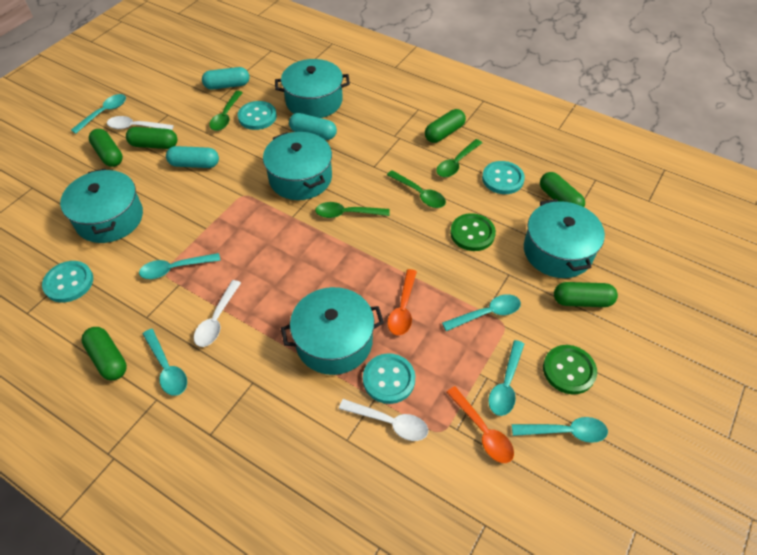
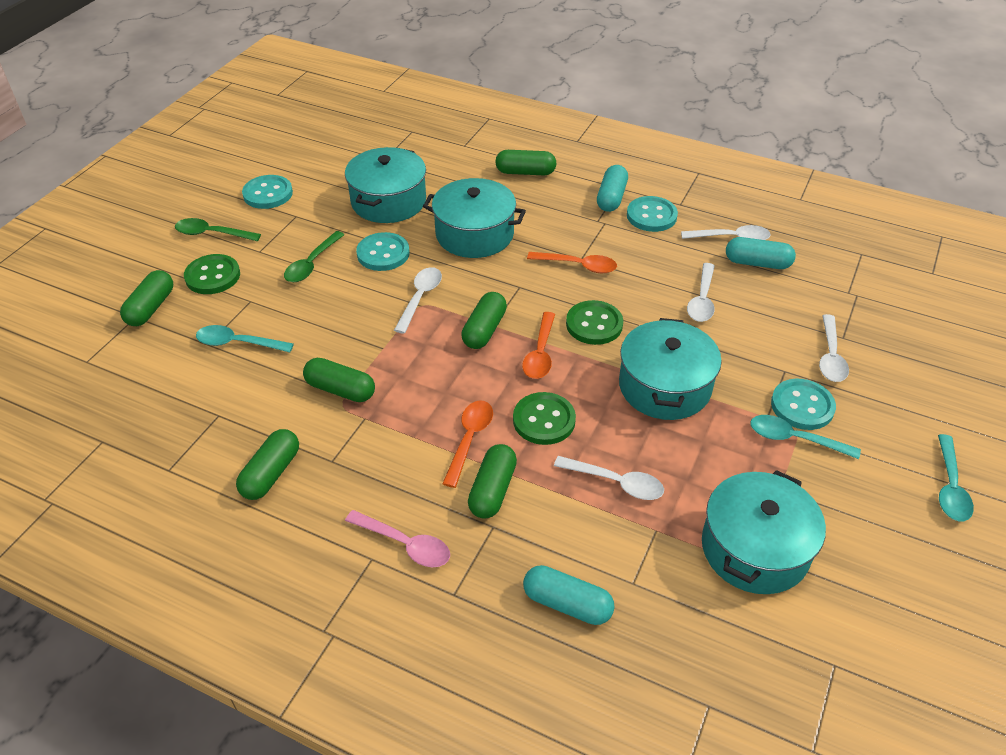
green button: 2 -> 3
green spoon: 4 -> 2
orange spoon: 2 -> 3
pink spoon: 0 -> 1
turquoise pot: 5 -> 4
turquoise spoon: 6 -> 3
white spoon: 3 -> 5

